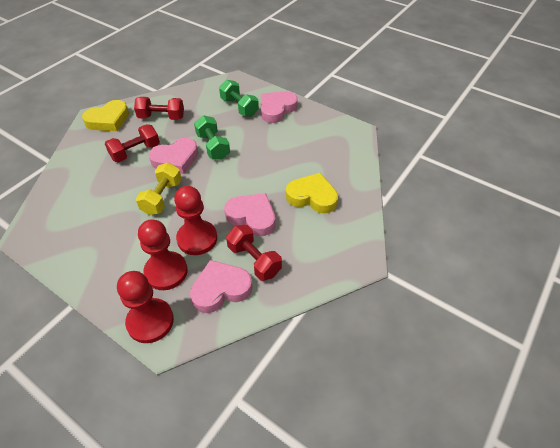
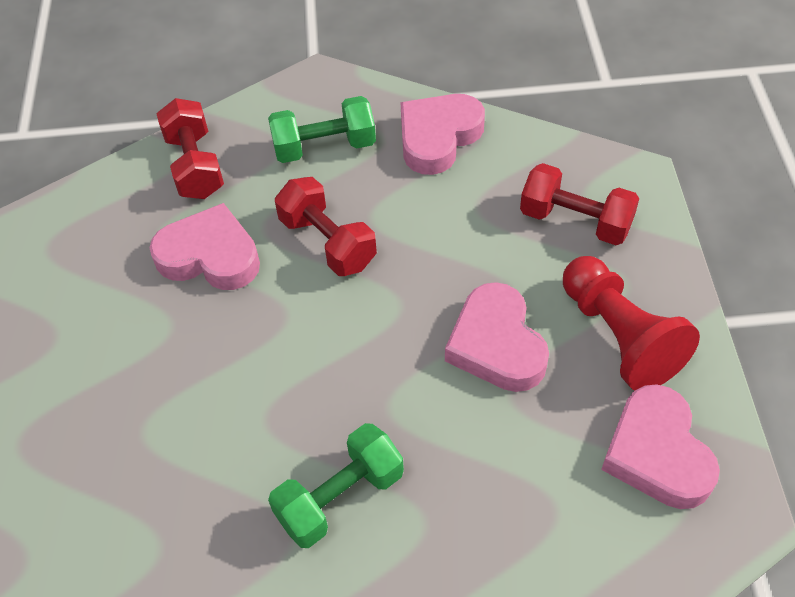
red pawn: 3 -> 1
yellow dumbbell: 1 -> 0
yellow heart: 2 -> 0

